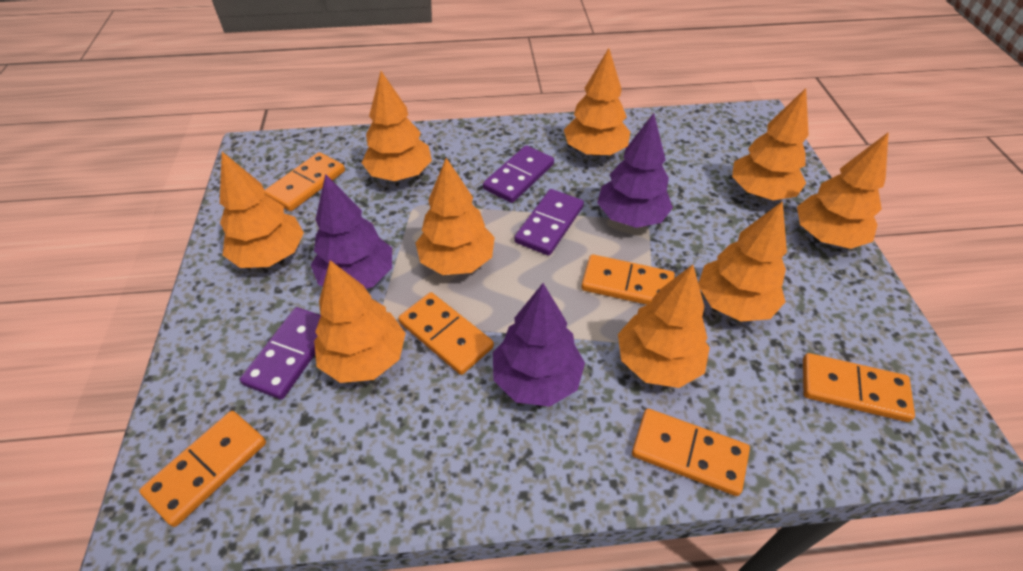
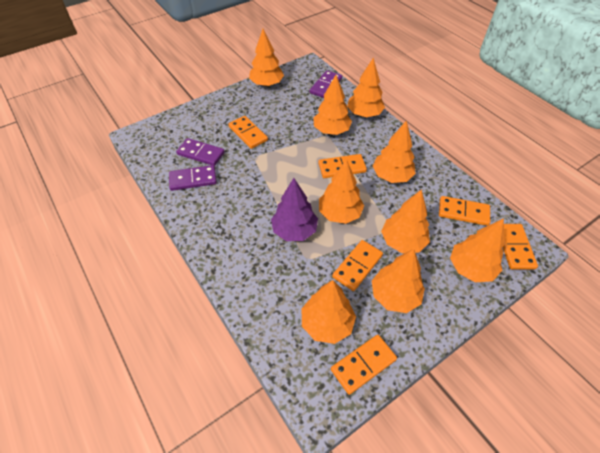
purple tree: 3 -> 1

